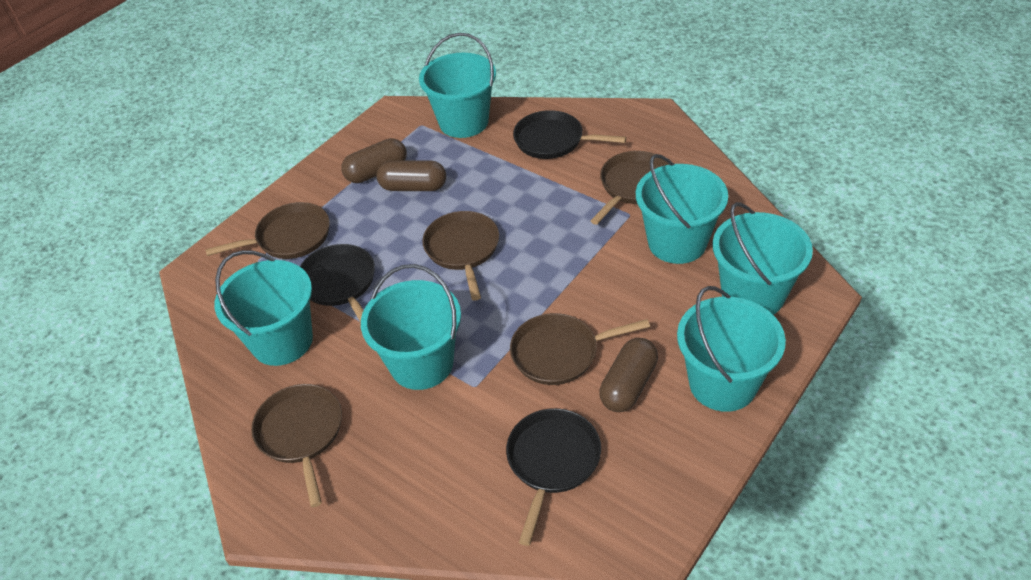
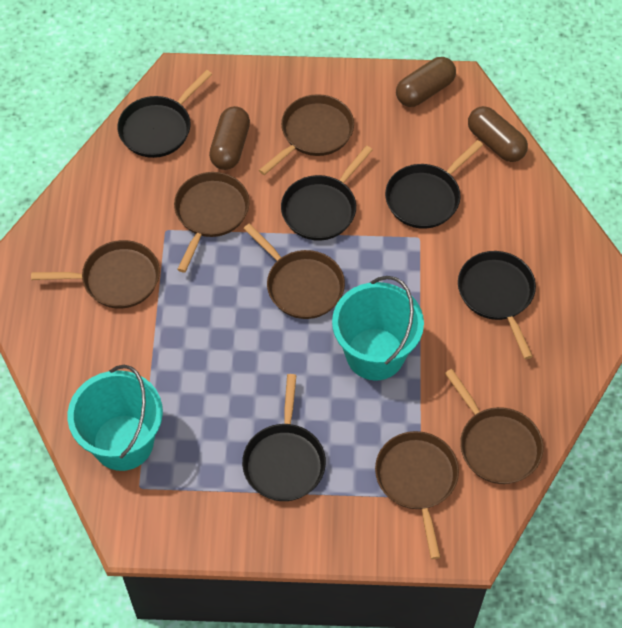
black pan: 3 -> 5
brown pan: 5 -> 6
turquoise bucket: 6 -> 2

